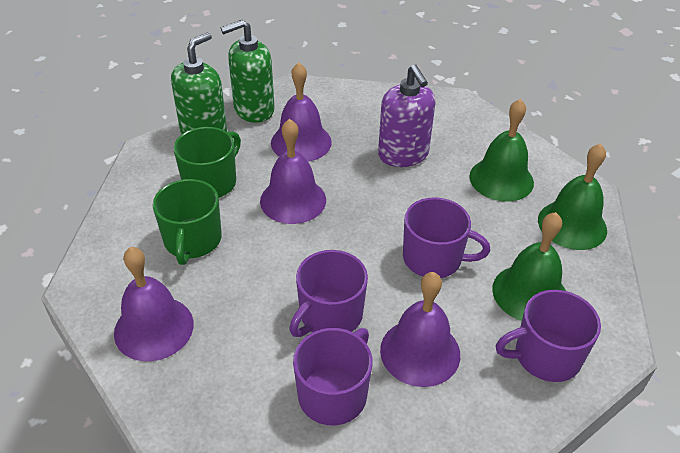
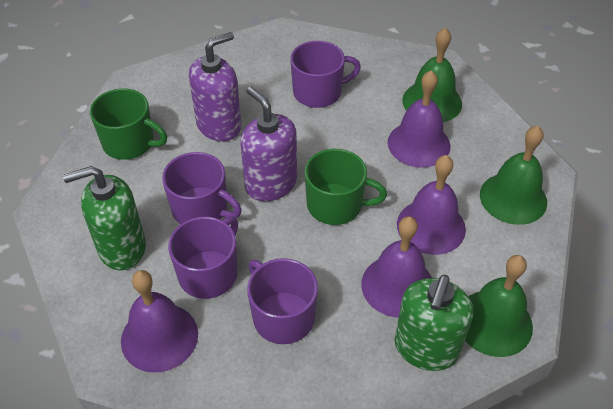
purple soap dispenser: 1 -> 2

